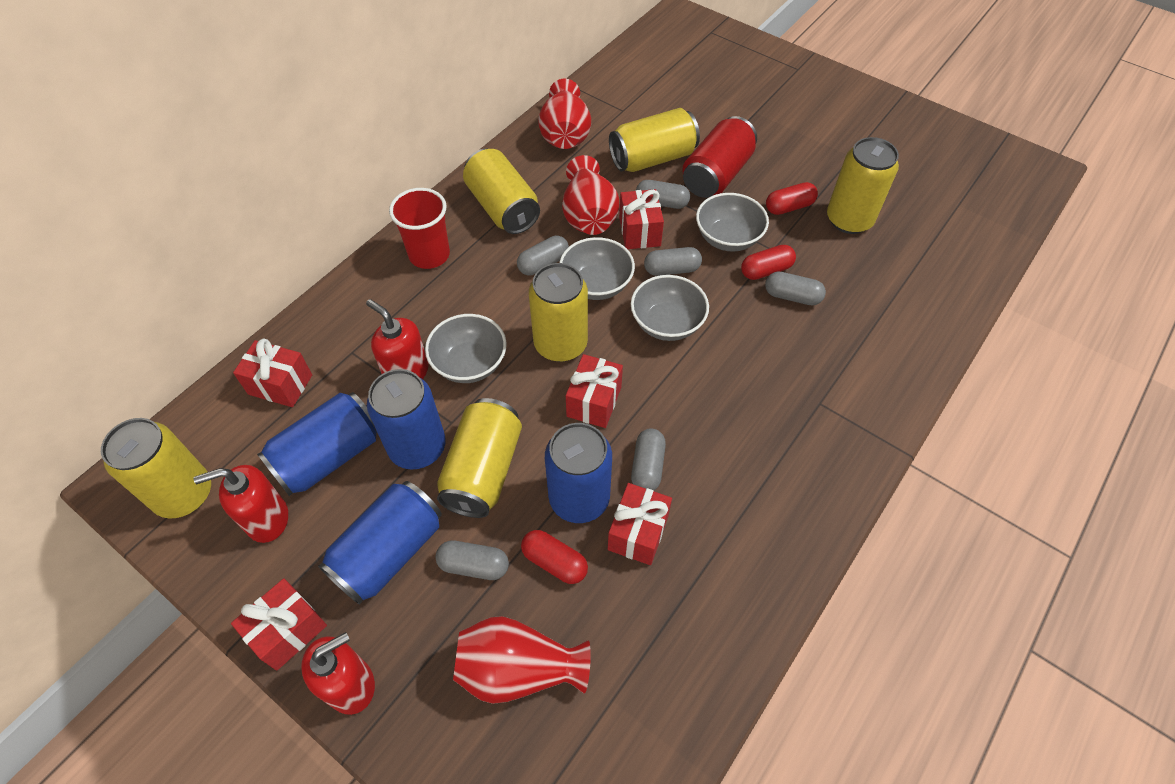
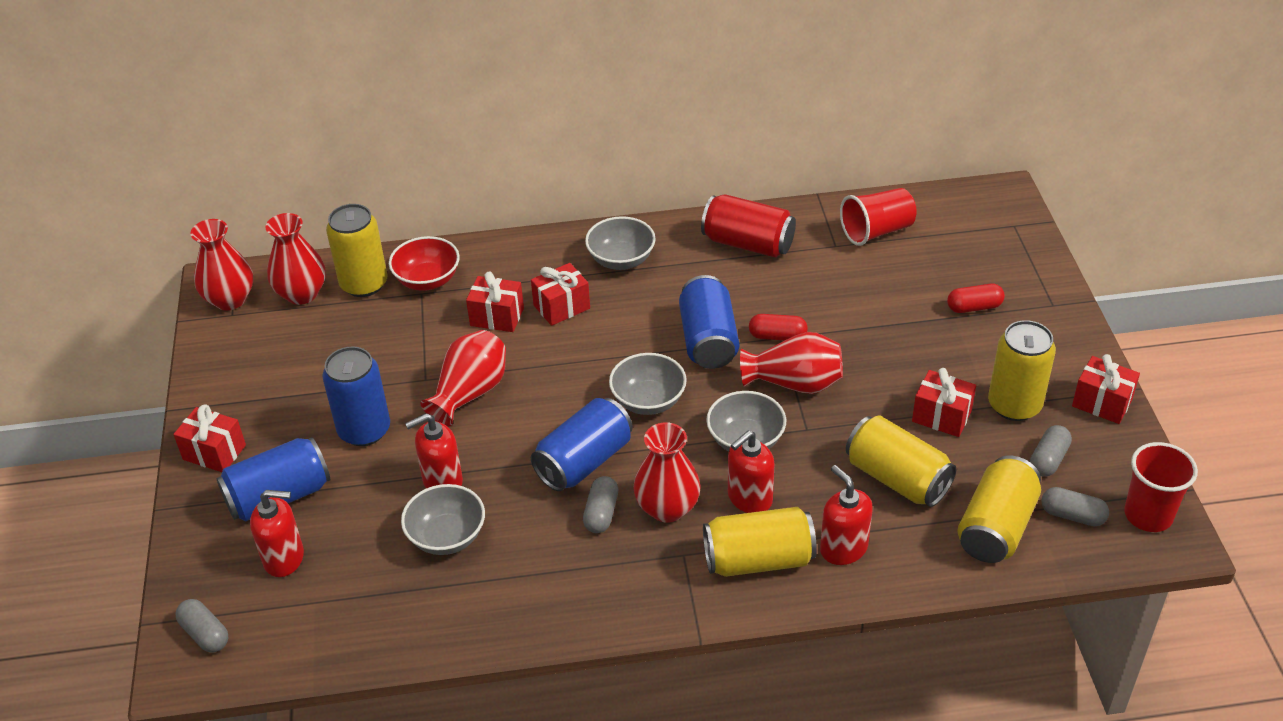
grey capsule: 6 -> 4
red bowl: 0 -> 1
red capsule: 3 -> 2
red cup: 1 -> 2
red soap dispenser: 3 -> 4
red vase: 3 -> 5
yellow can: 6 -> 5

